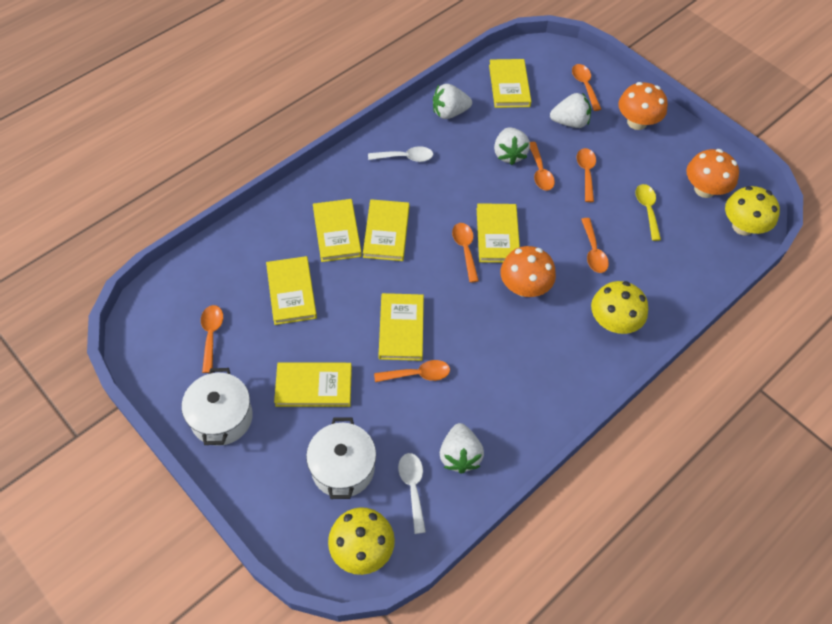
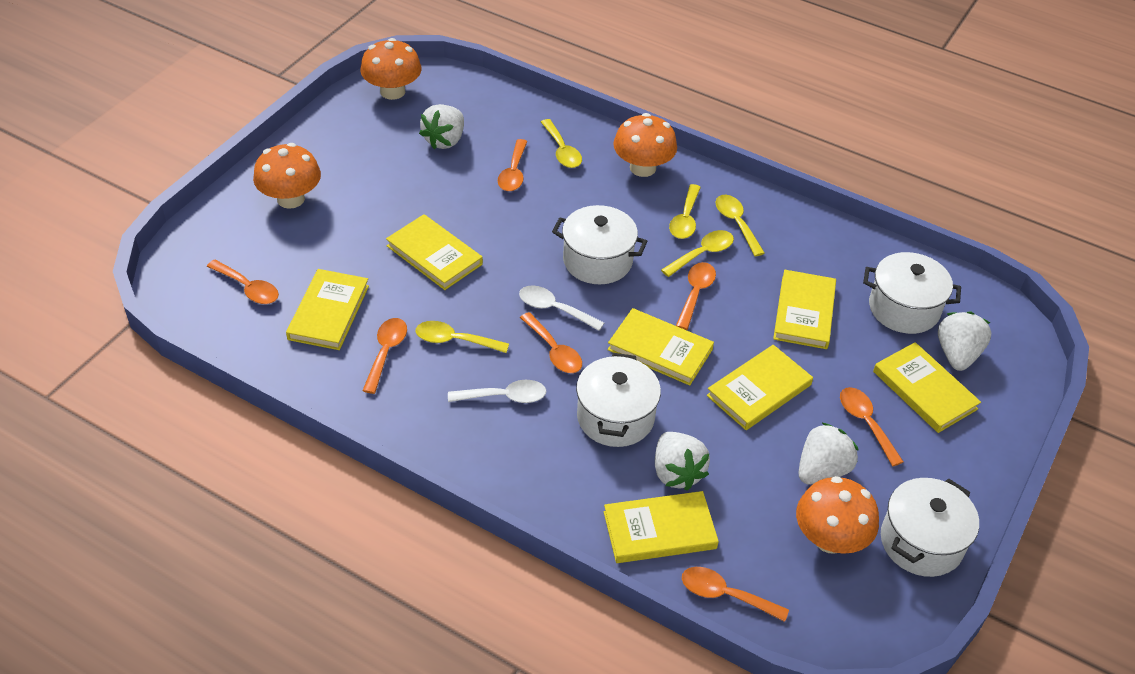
orange mushroom: 3 -> 4
white pot: 2 -> 4
yellow mushroom: 3 -> 0
yellow spoon: 1 -> 5

